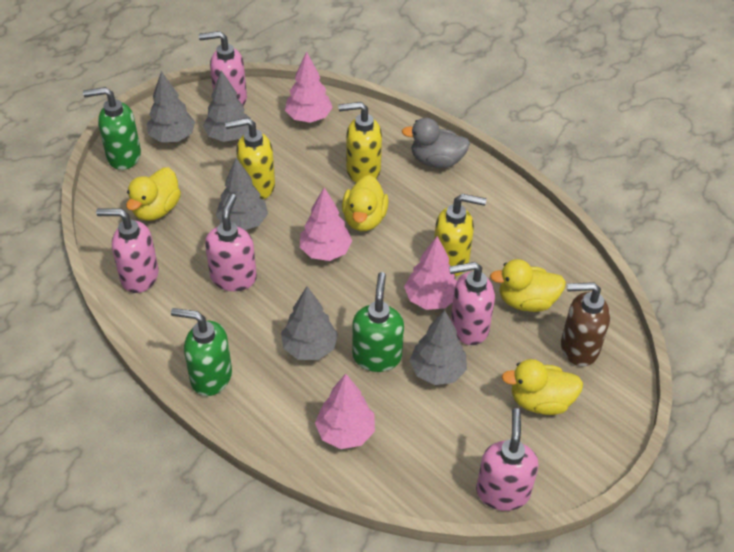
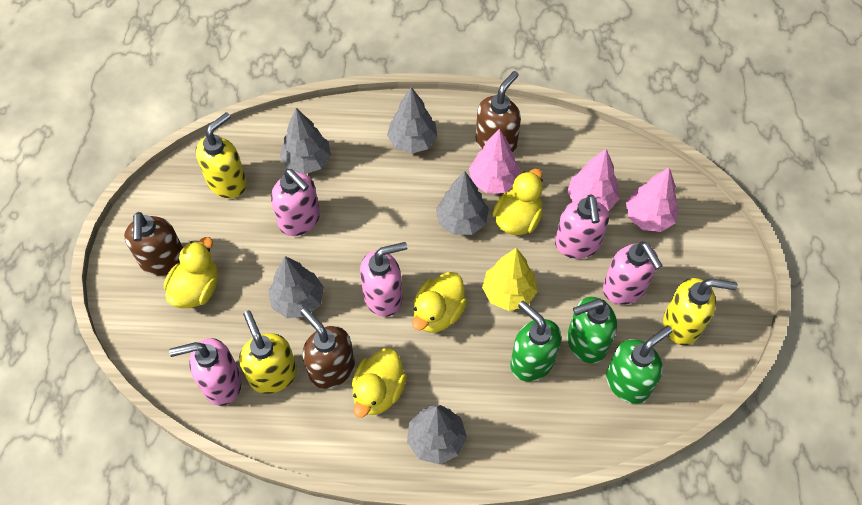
brown soap dispenser: 1 -> 3
grey duck: 1 -> 0
pink tree: 4 -> 3
yellow tree: 0 -> 1

